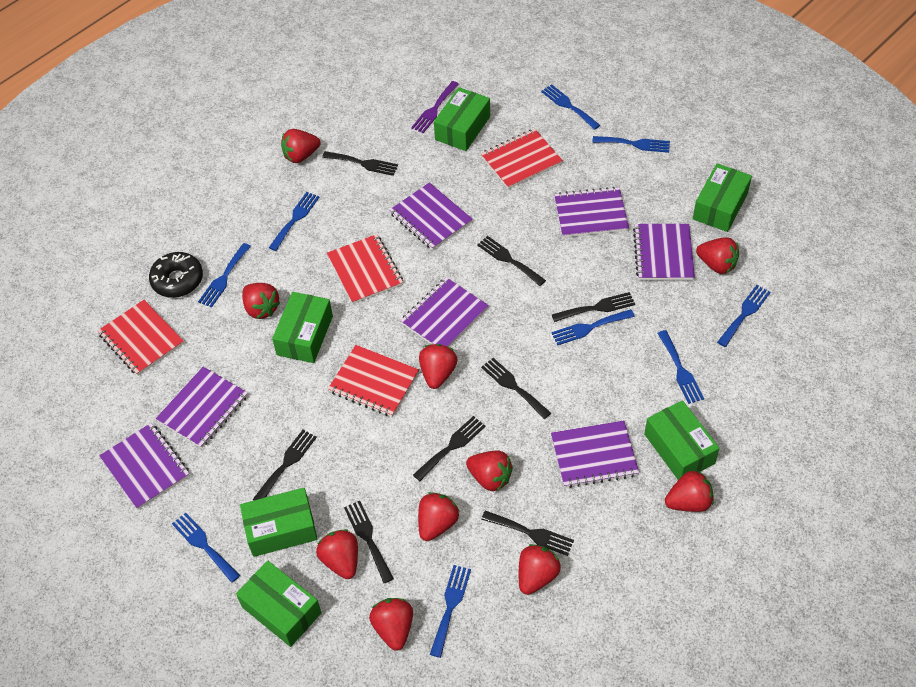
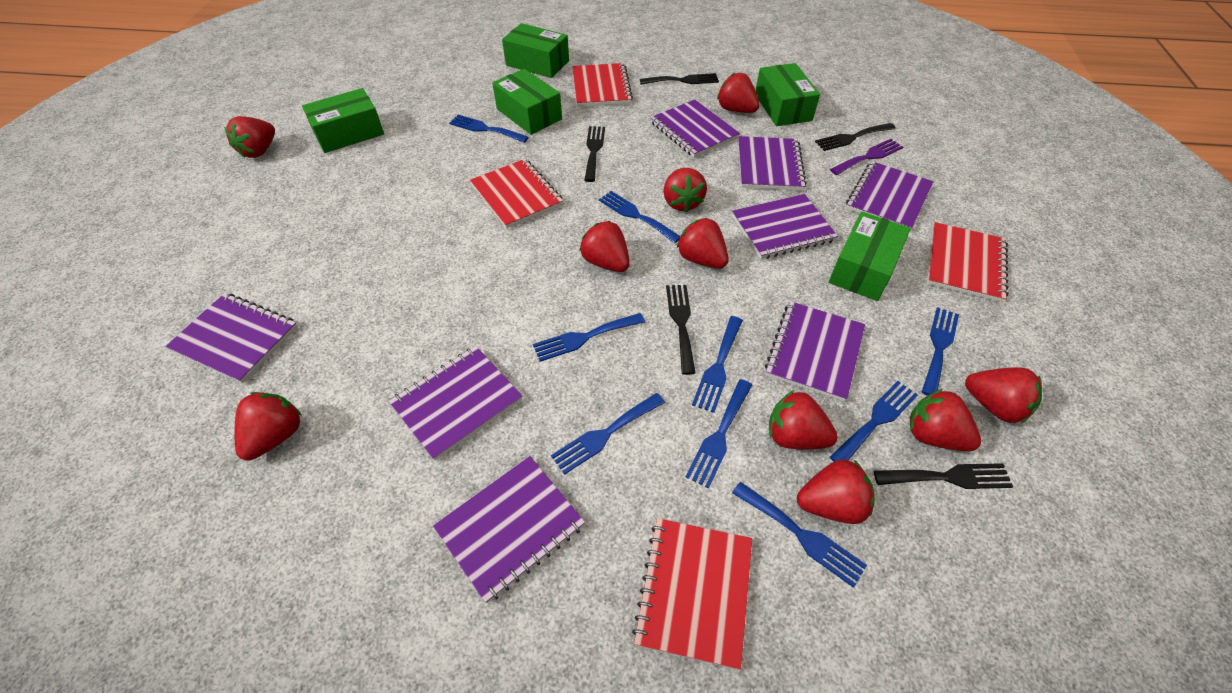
black donut: 1 -> 0
black fork: 8 -> 5
green box: 6 -> 5
purple notebook: 7 -> 8

